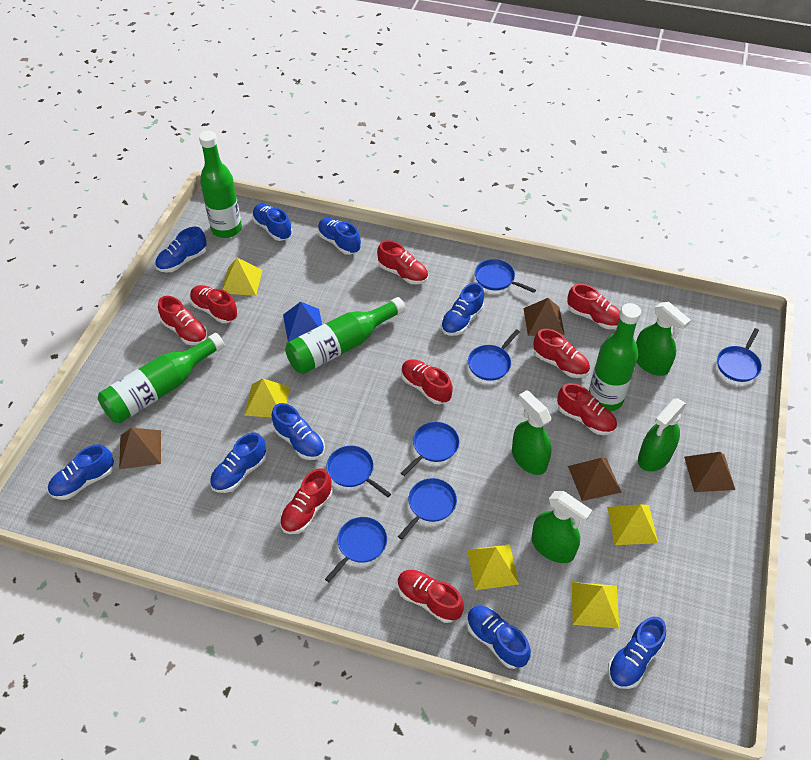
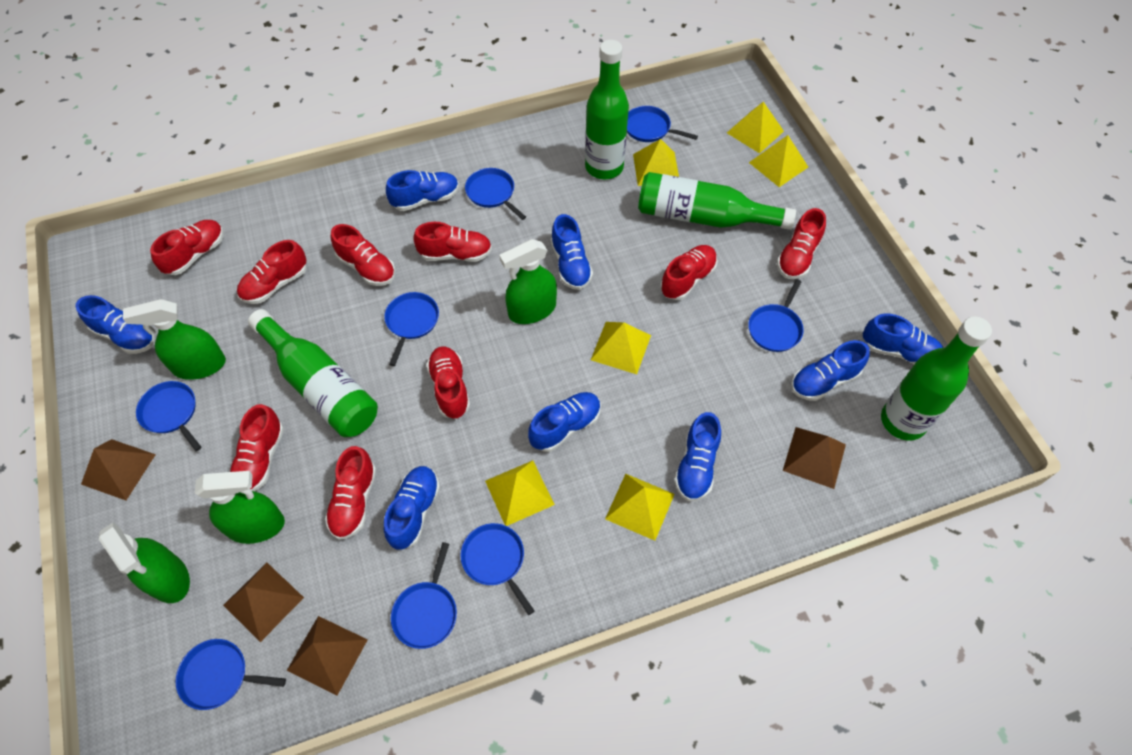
blue pan: 7 -> 8
blue pyramid: 1 -> 0
blue shoe: 9 -> 8
yellow pyramid: 5 -> 6

